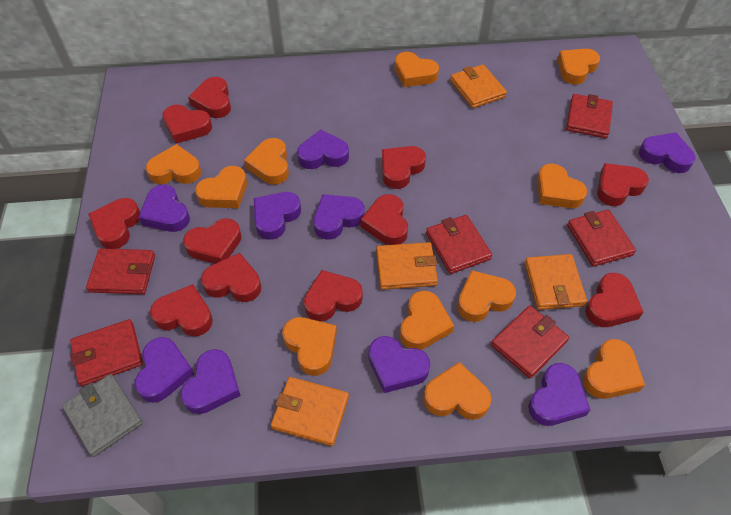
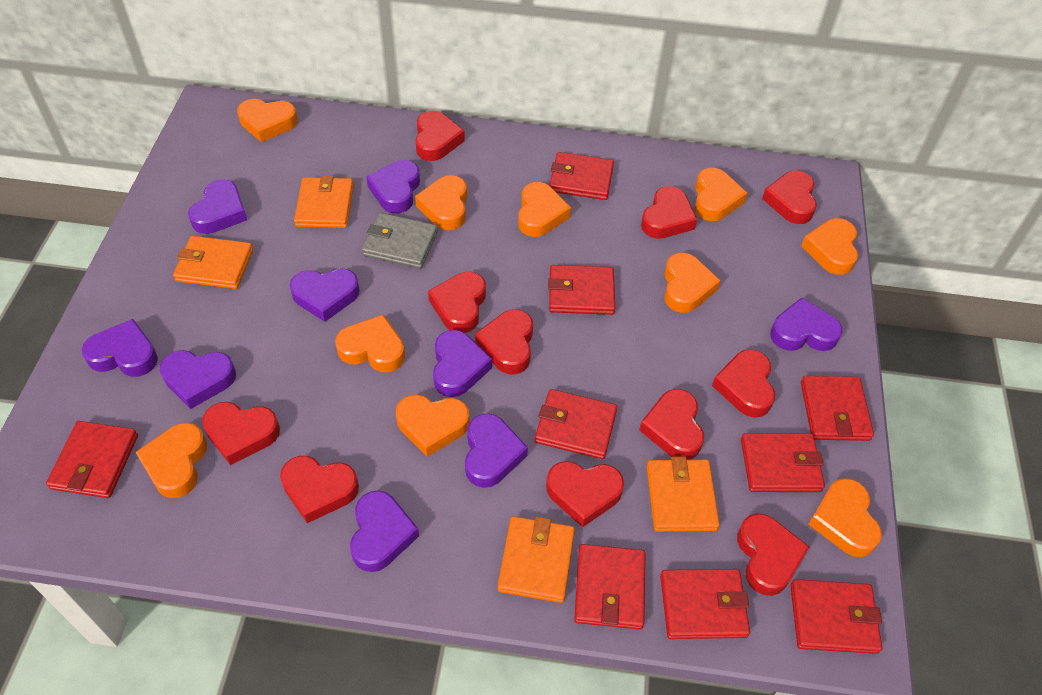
orange heart: 11 -> 10
red wallet: 6 -> 9

